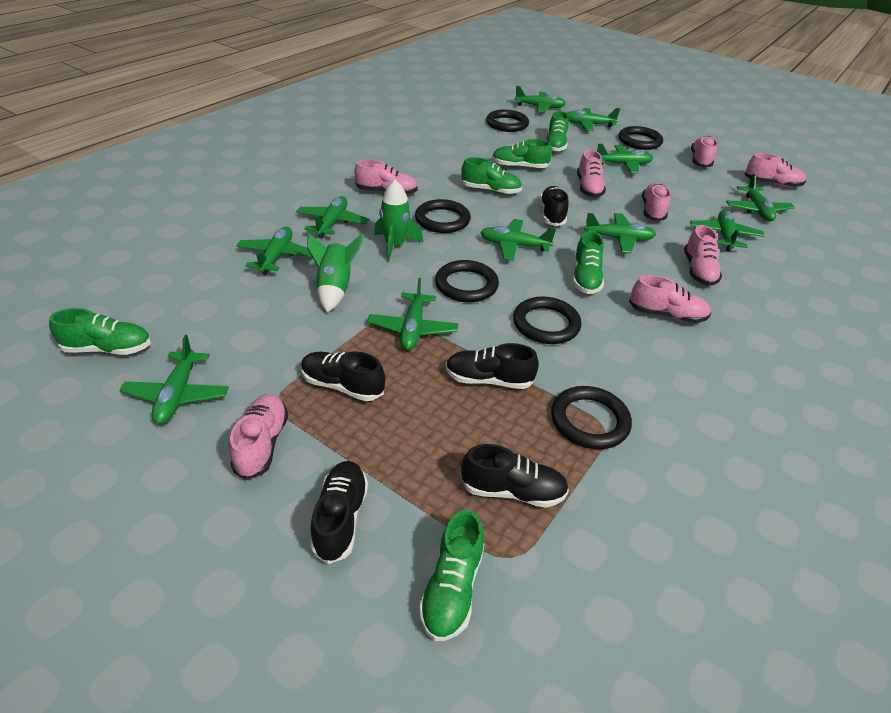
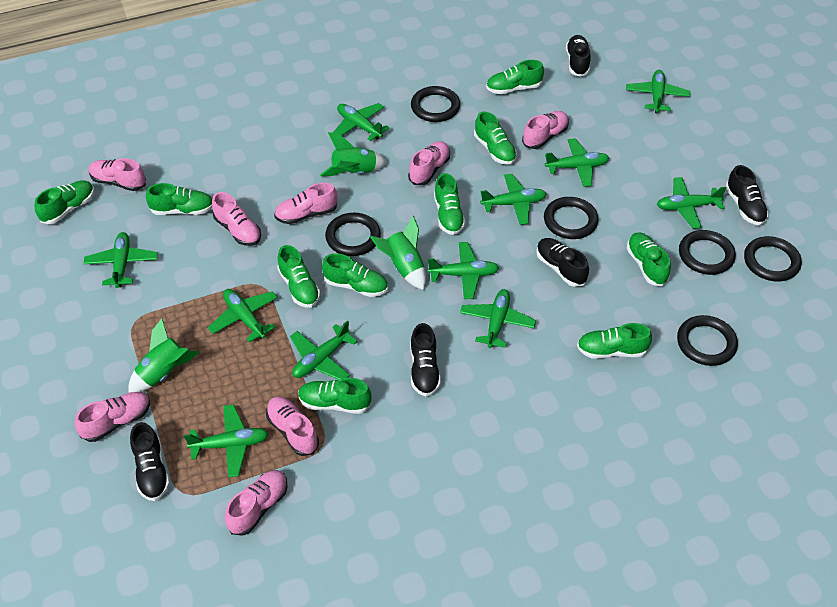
green rocket: 2 -> 3
green shoe: 6 -> 10

